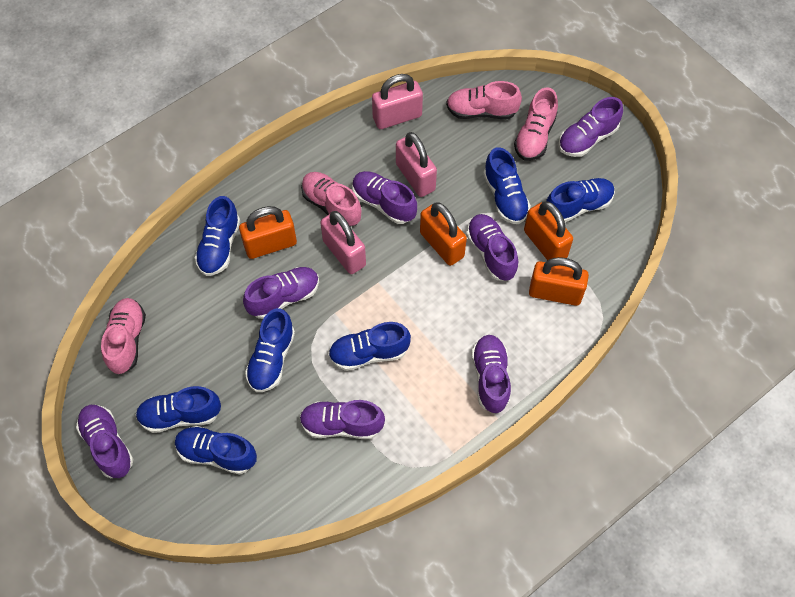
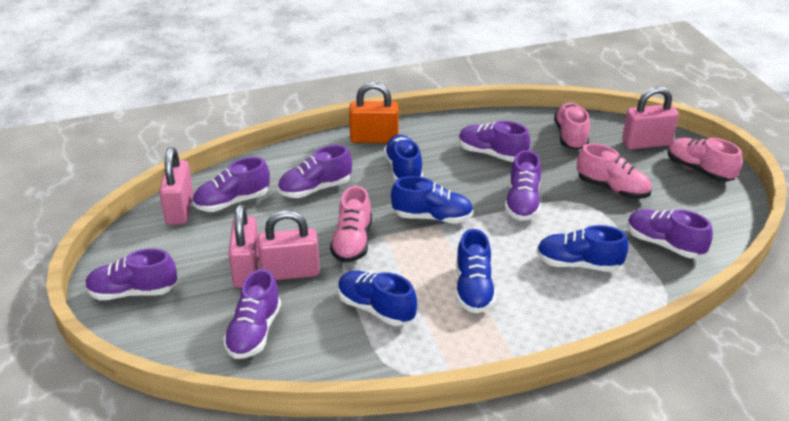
blue shoe: 7 -> 5
orange padlock: 4 -> 1
pink padlock: 3 -> 4

